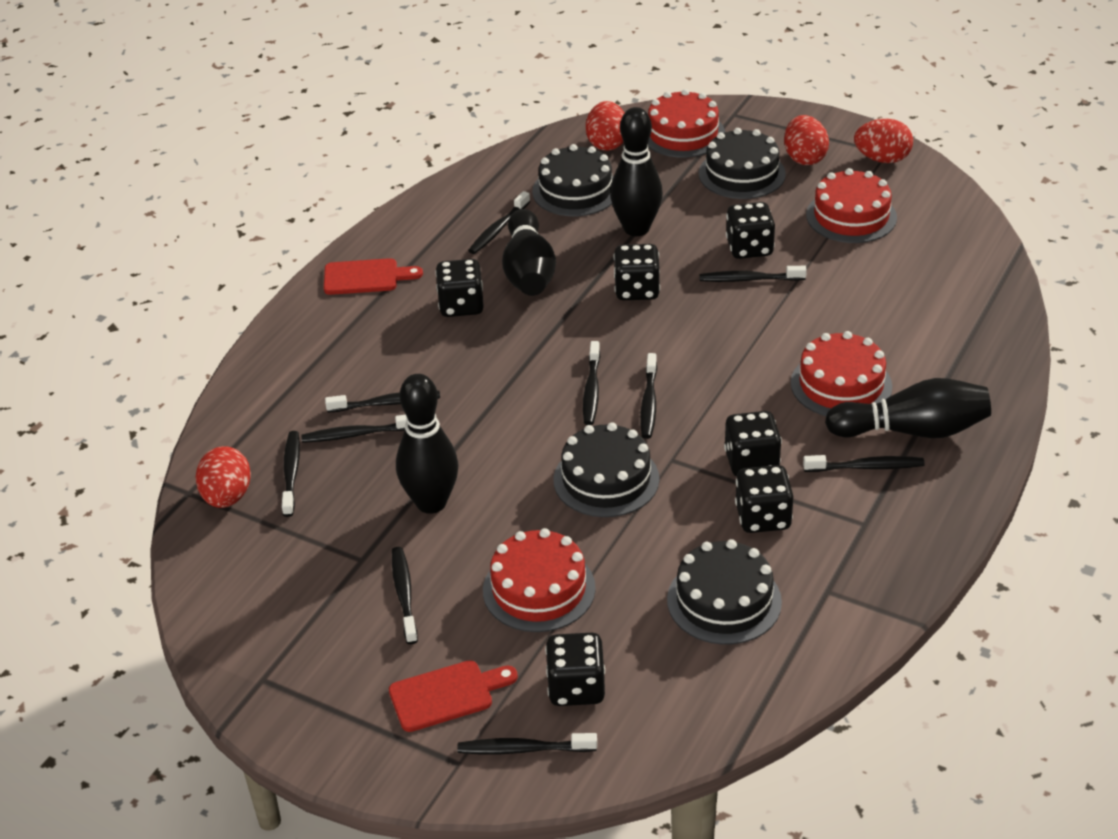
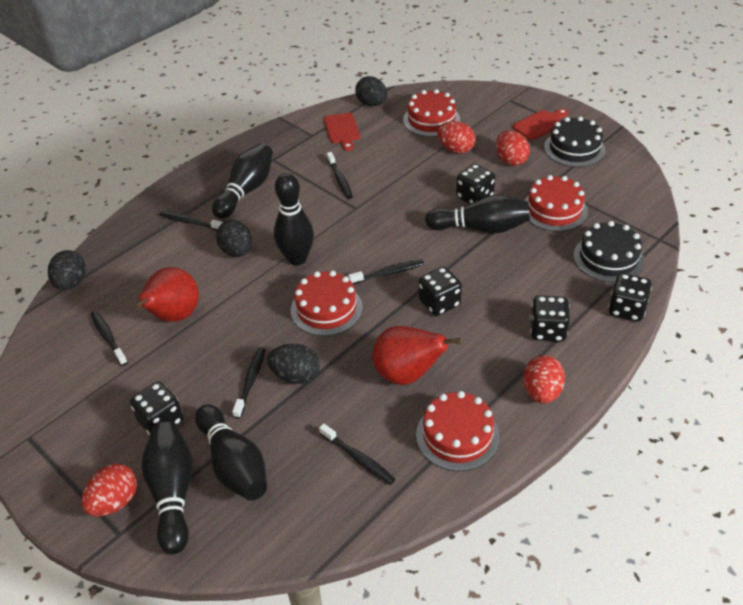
black bowling pin: 4 -> 5
black cake: 4 -> 2
black dice: 6 -> 5
black egg: 0 -> 4
black toothbrush: 10 -> 6
red pear: 0 -> 2

